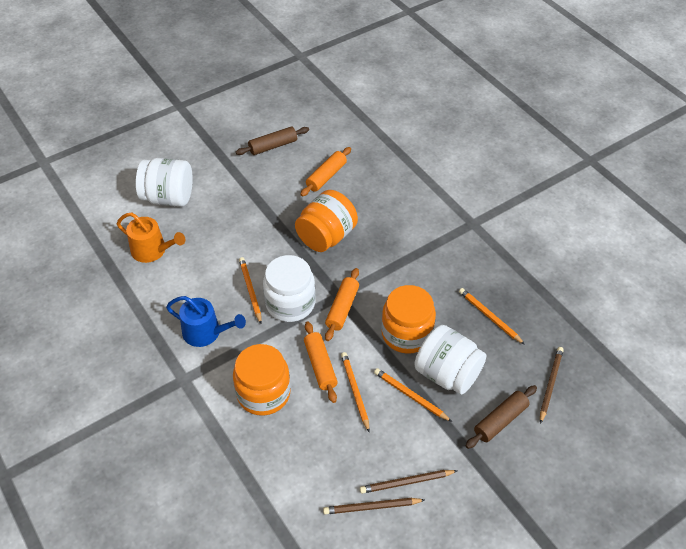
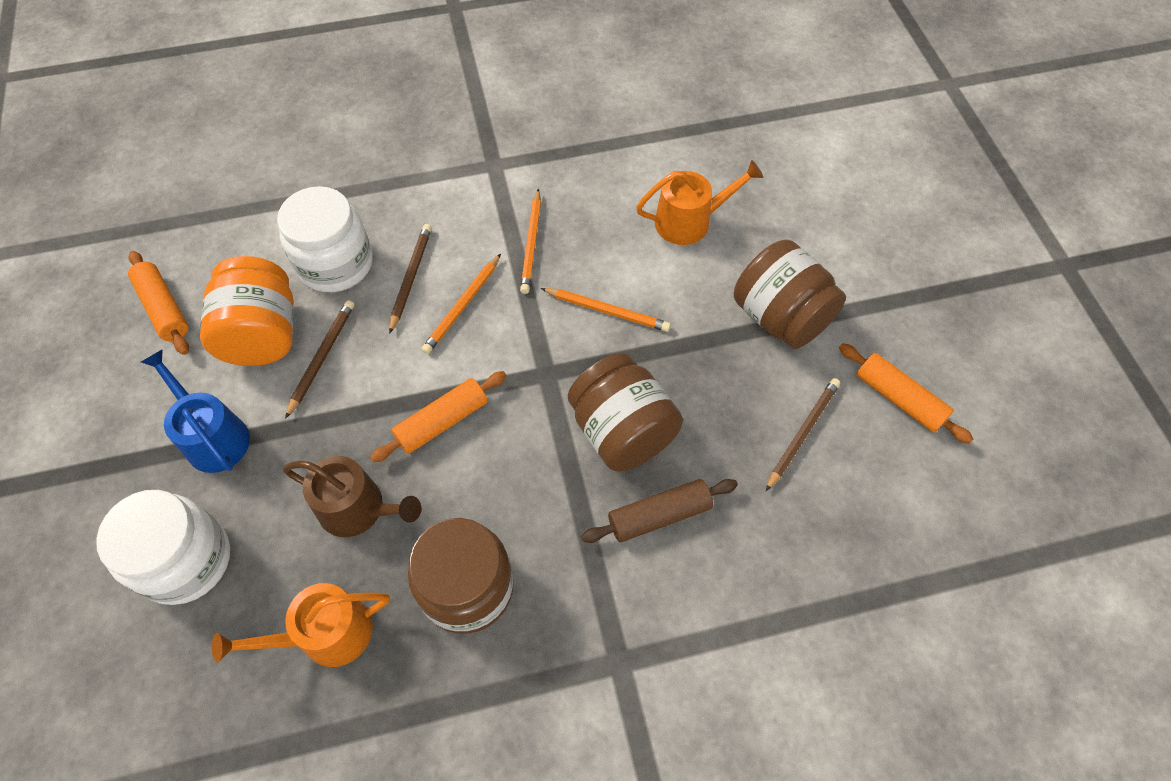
brown jar: 0 -> 3
brown rolling pin: 2 -> 1
brown watering can: 0 -> 1
orange jar: 3 -> 1
orange pencil: 4 -> 3
orange watering can: 1 -> 2
white jar: 3 -> 2

